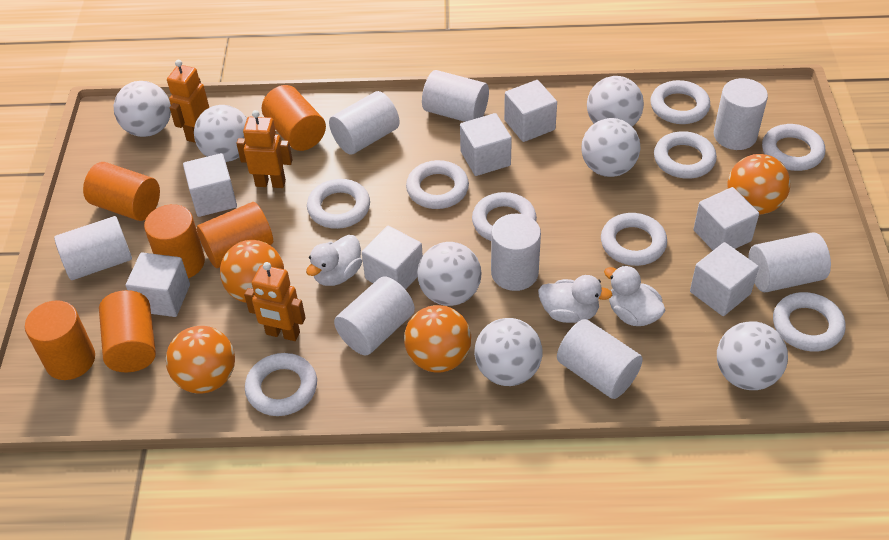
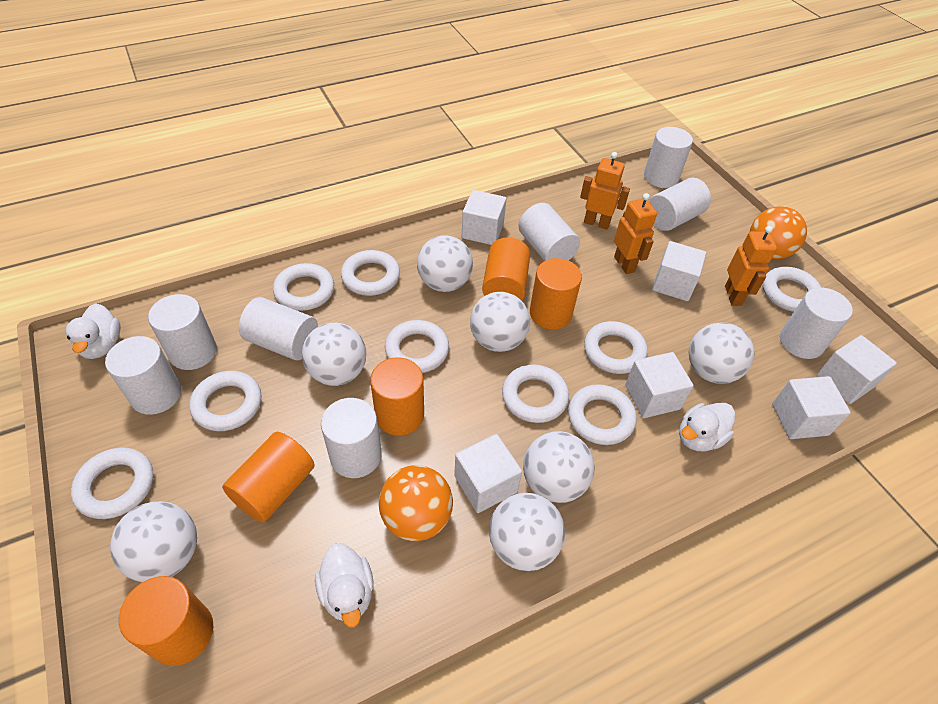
orange ball: 4 -> 2
orange cylinder: 6 -> 5
white cube: 7 -> 6

